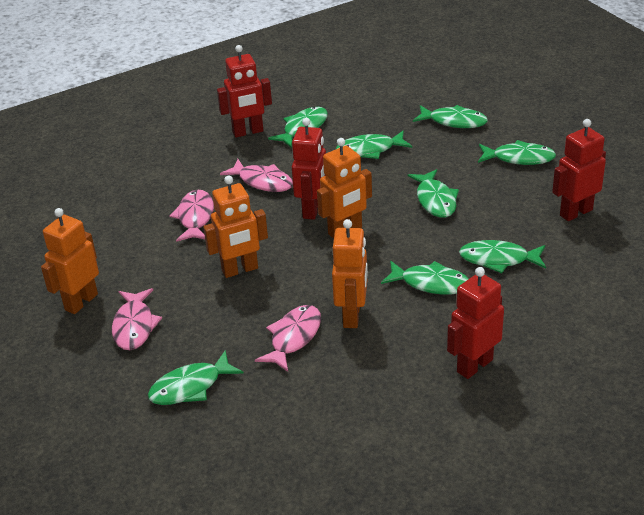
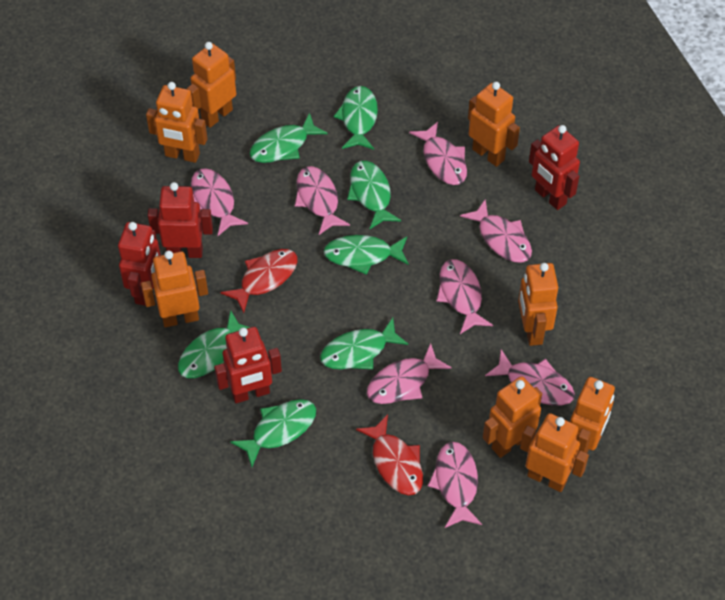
green fish: 8 -> 7
orange robot: 4 -> 8
pink fish: 4 -> 8
red fish: 0 -> 2

